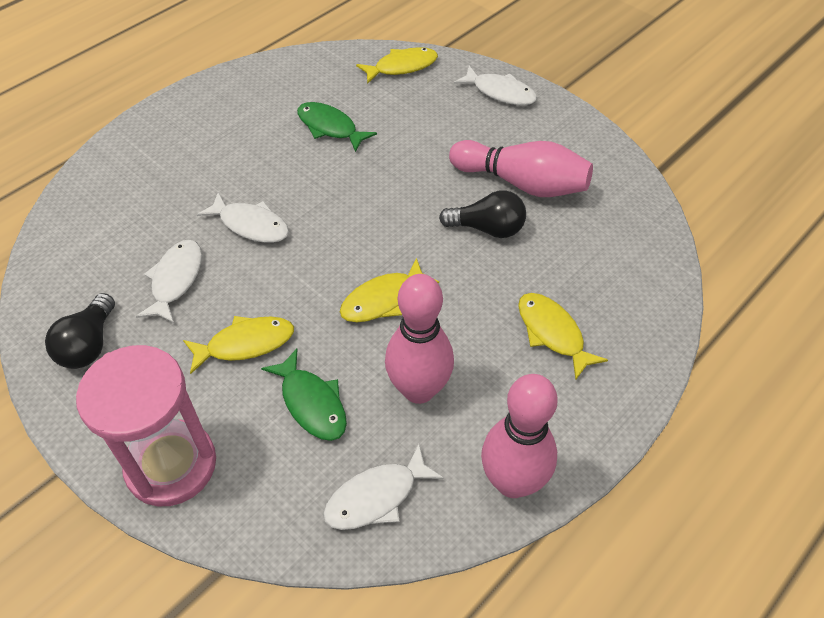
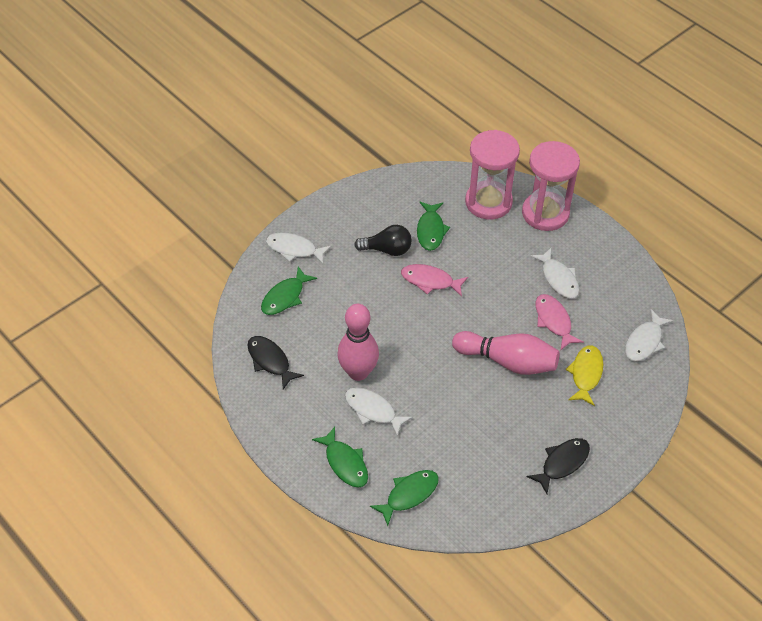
black fish: 0 -> 2
black light bulb: 2 -> 1
green fish: 2 -> 4
pink bowling pin: 3 -> 2
pink fish: 0 -> 2
pink hourglass: 1 -> 2
yellow fish: 4 -> 1

